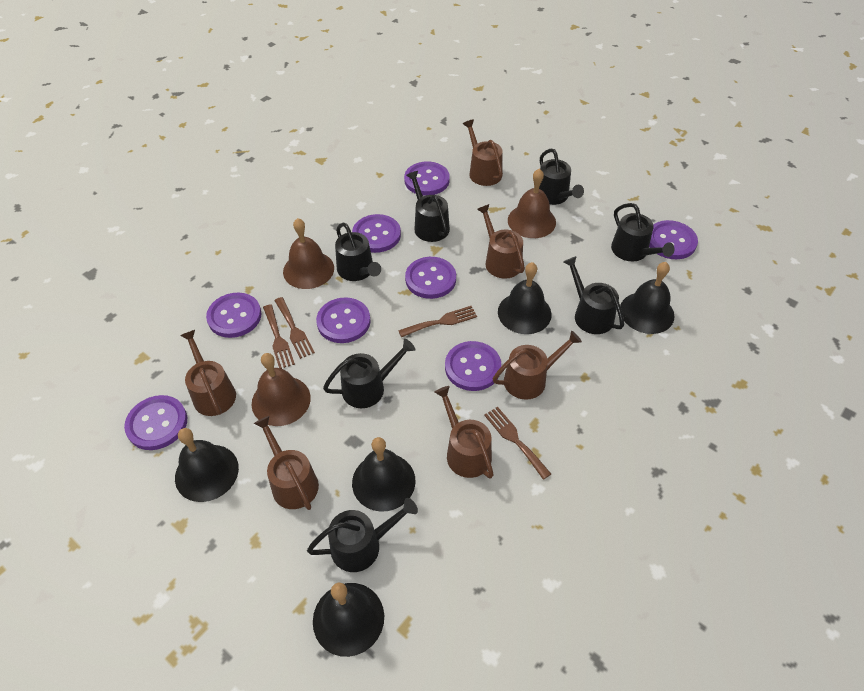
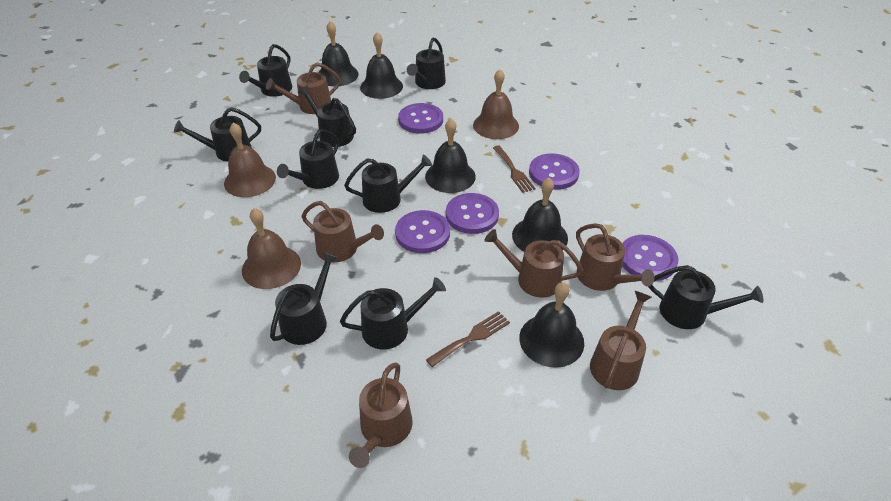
black watering can: 7 -> 9
brown fork: 4 -> 2
purple button: 8 -> 5

